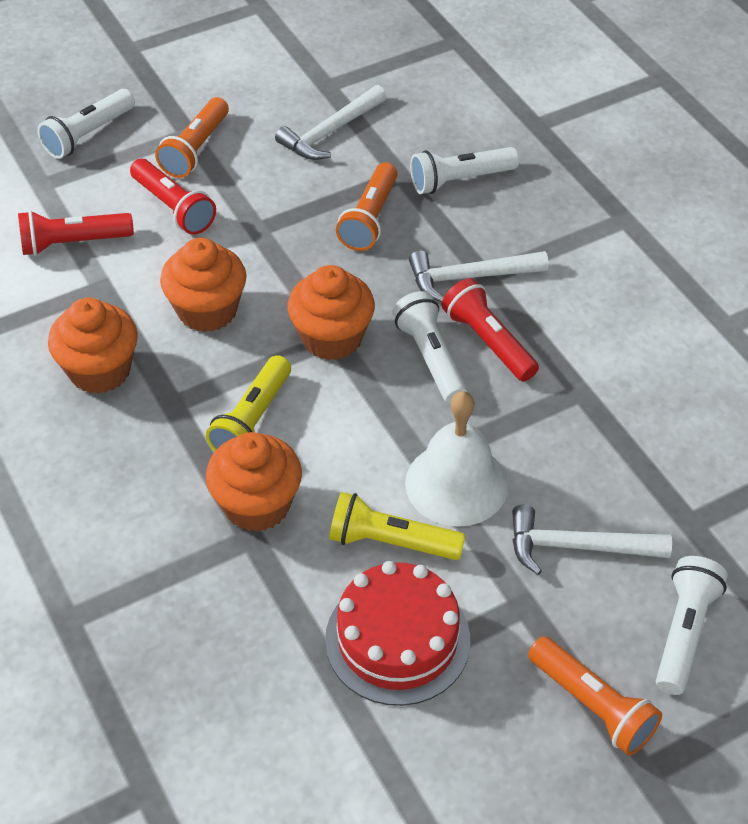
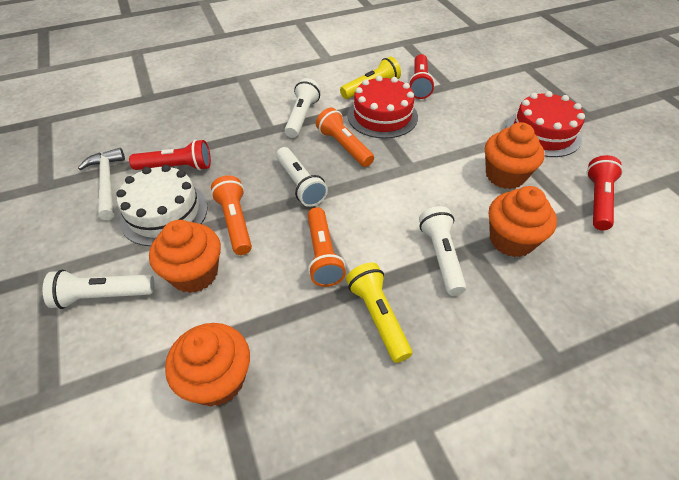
red cake: 1 -> 2
white bell: 1 -> 0
white cake: 0 -> 1
white hammer: 3 -> 1

